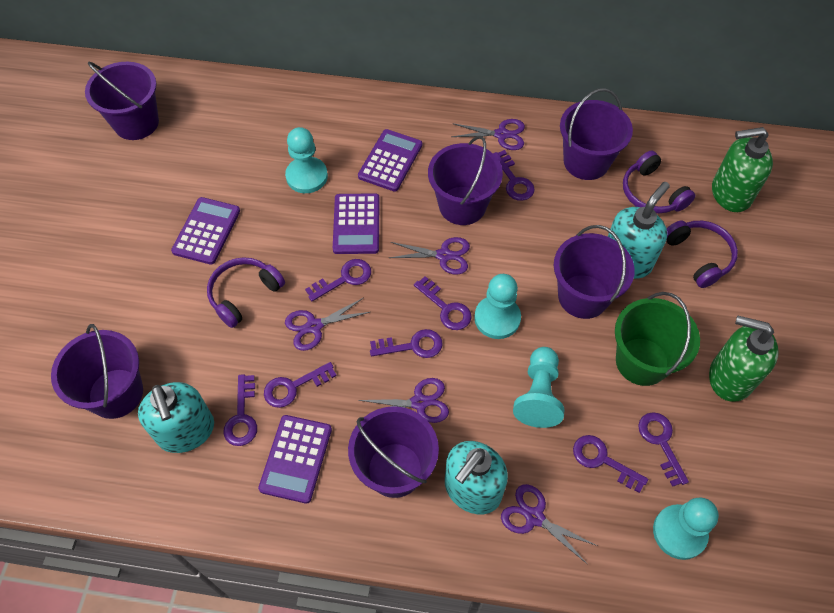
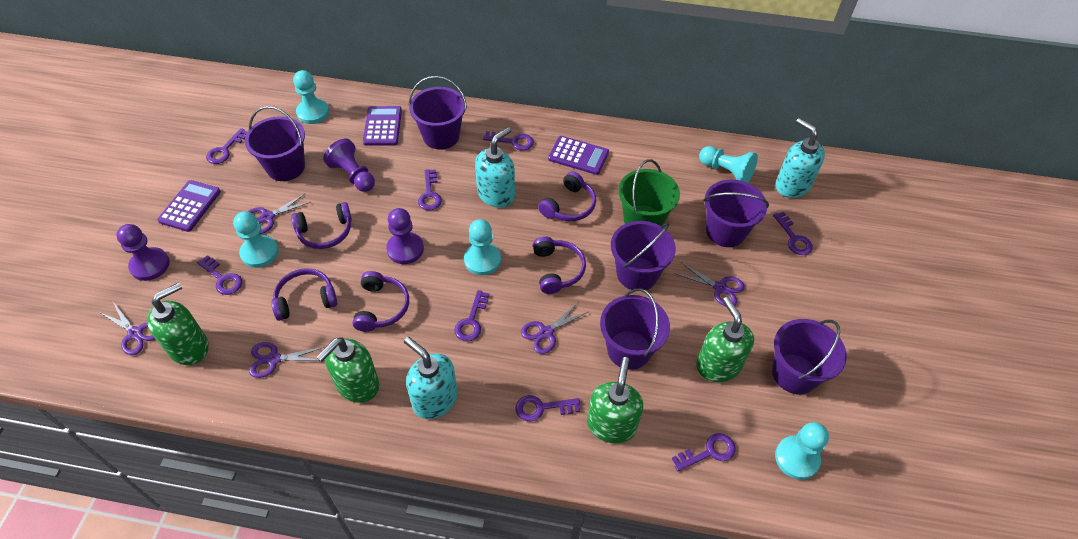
green soap dispenser: 2 -> 4
purple calculator: 4 -> 3
purple headphones: 3 -> 5
purple pawn: 0 -> 3
turquoise pawn: 4 -> 5

